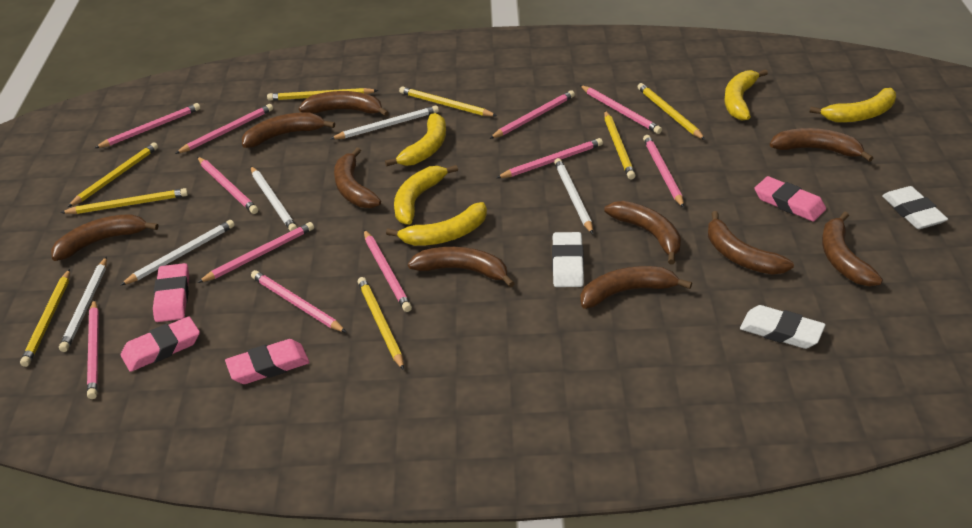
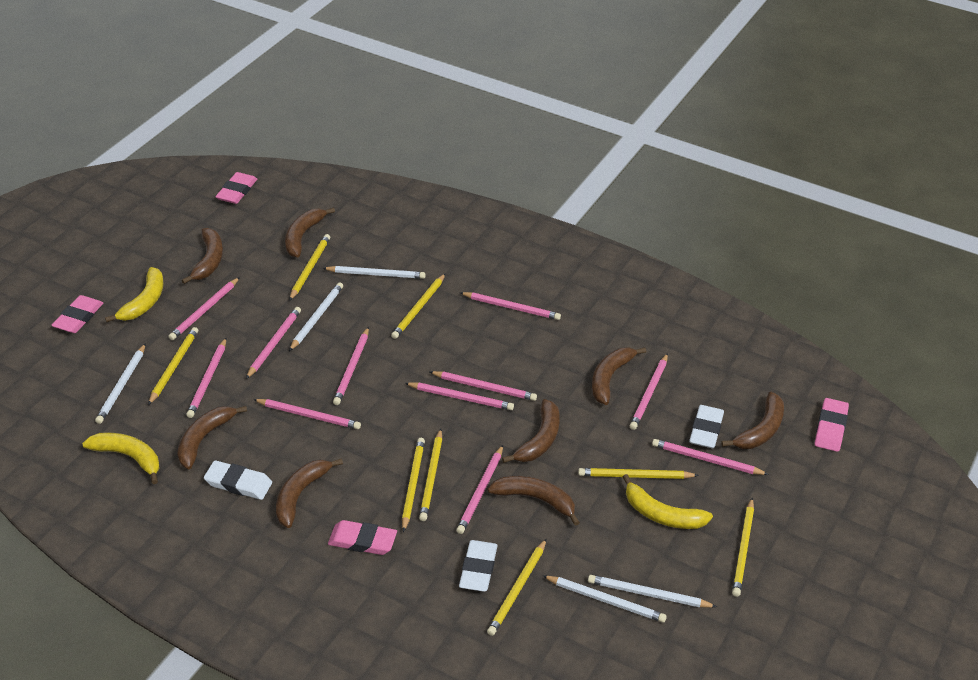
brown banana: 10 -> 8
yellow banana: 5 -> 3

